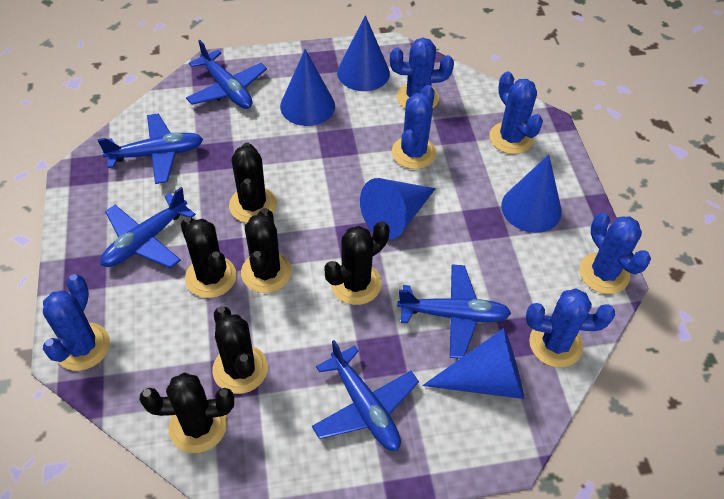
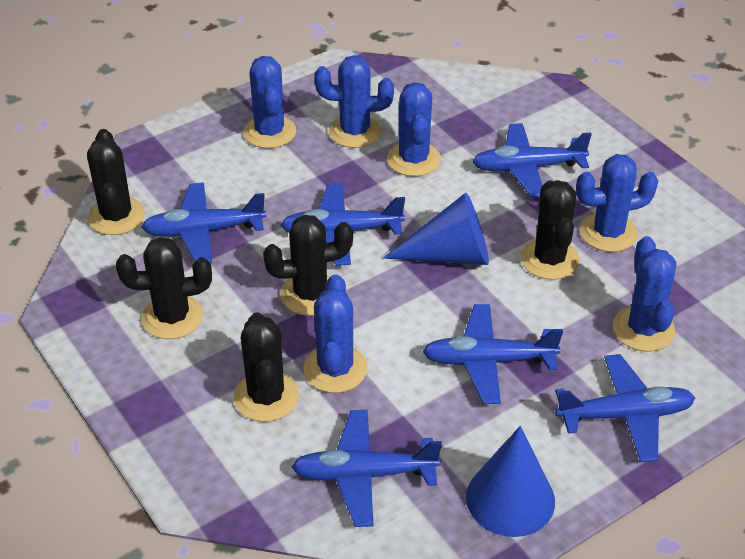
black cactus: 6 -> 5
blue cone: 5 -> 2
blue plane: 5 -> 6

